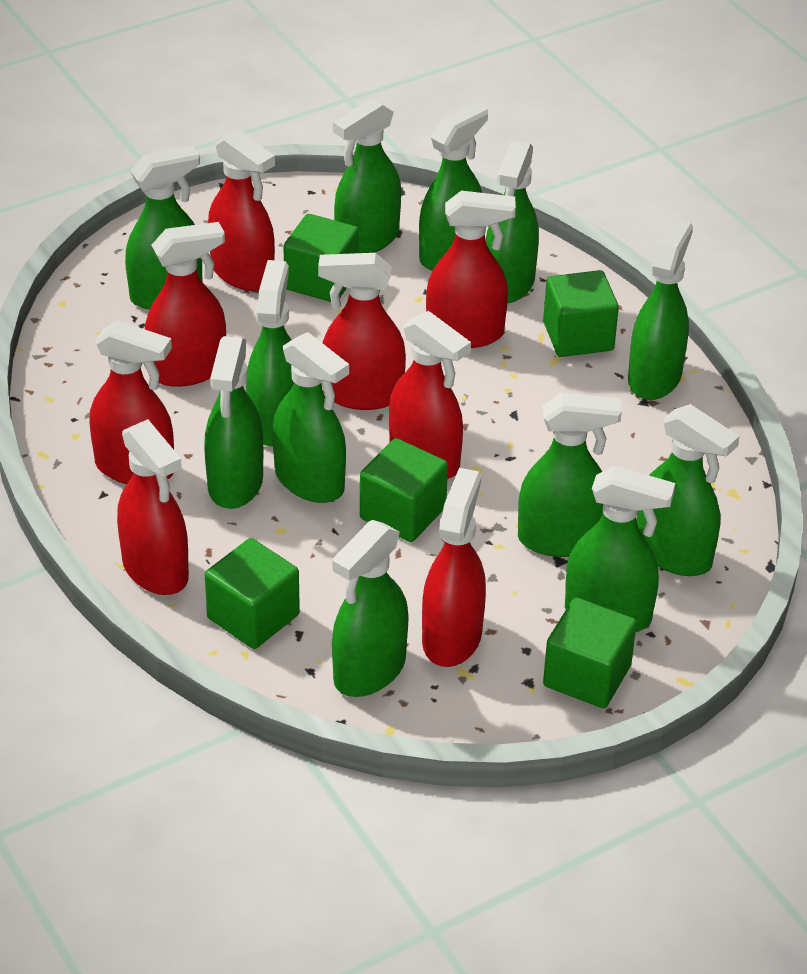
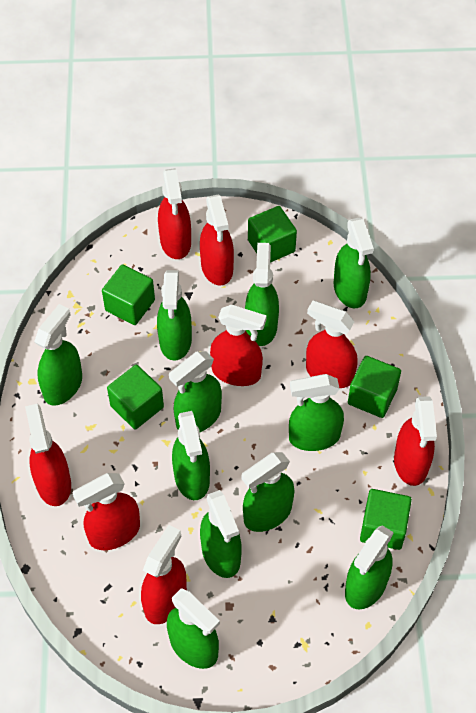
green spray bottle: 12 -> 11

